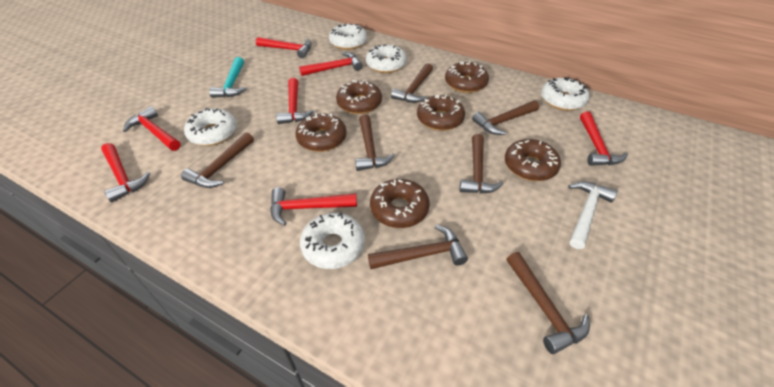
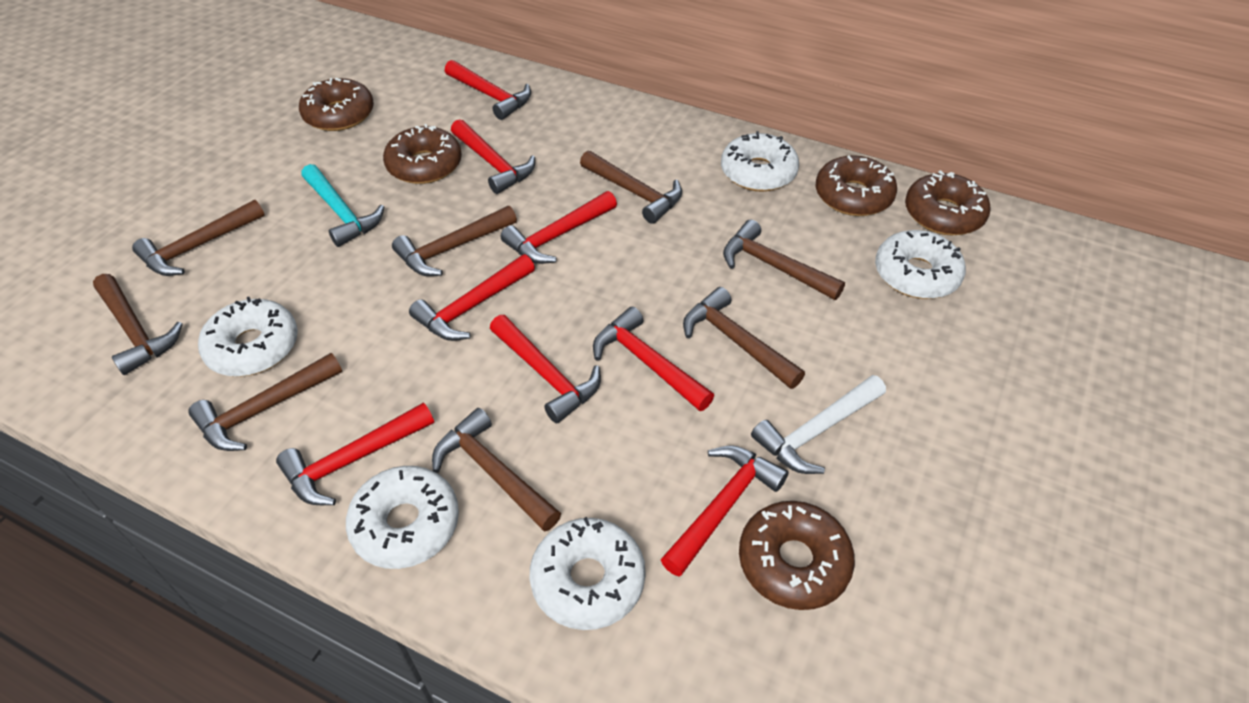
brown donut: 6 -> 5
brown hammer: 7 -> 8
red hammer: 7 -> 8

